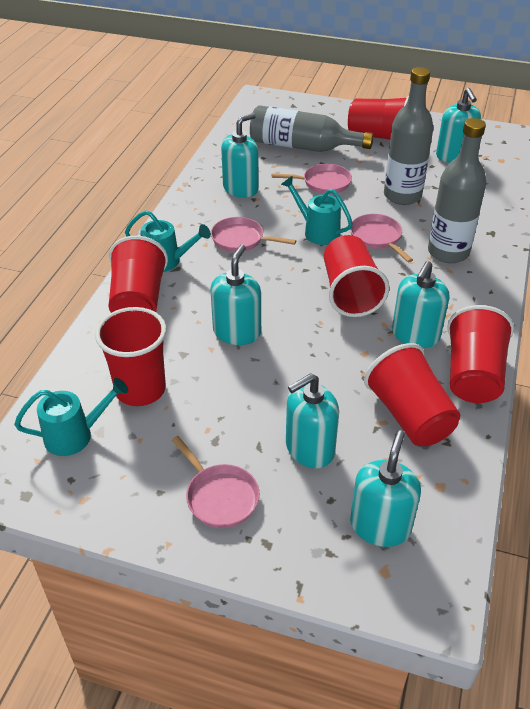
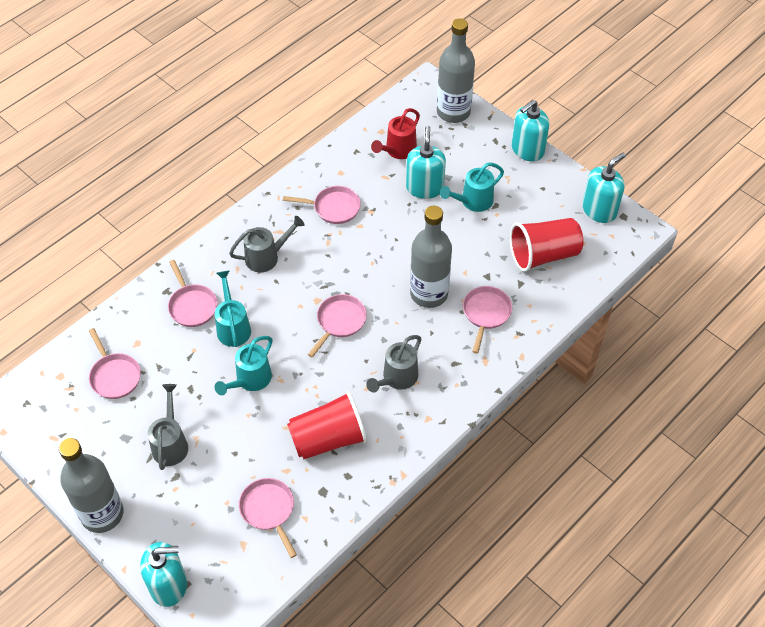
grey watering can: 0 -> 3
pink pan: 4 -> 6
red cup: 6 -> 2
red watering can: 0 -> 1
turquoise soap dispenser: 6 -> 4

